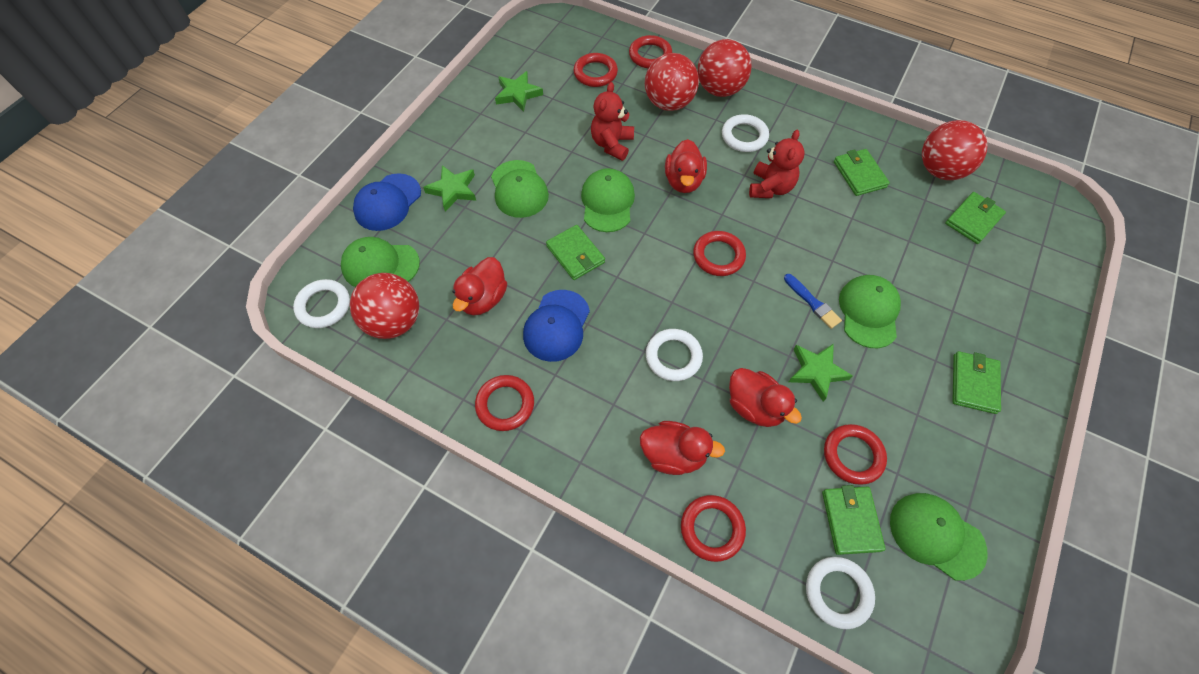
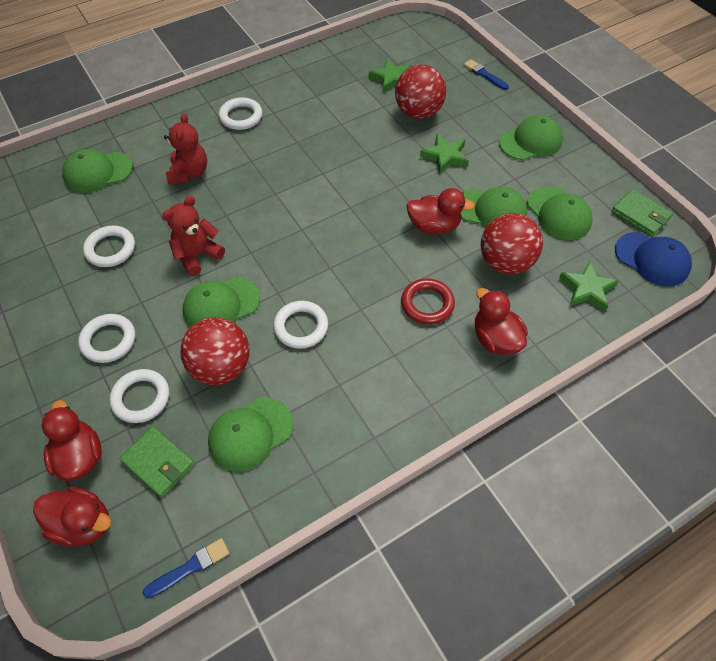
blue brush: 1 -> 2
blue cap: 2 -> 1
green cap: 5 -> 6
green wallet: 5 -> 2
red ball: 4 -> 3
red ring: 6 -> 1
white ring: 4 -> 5

